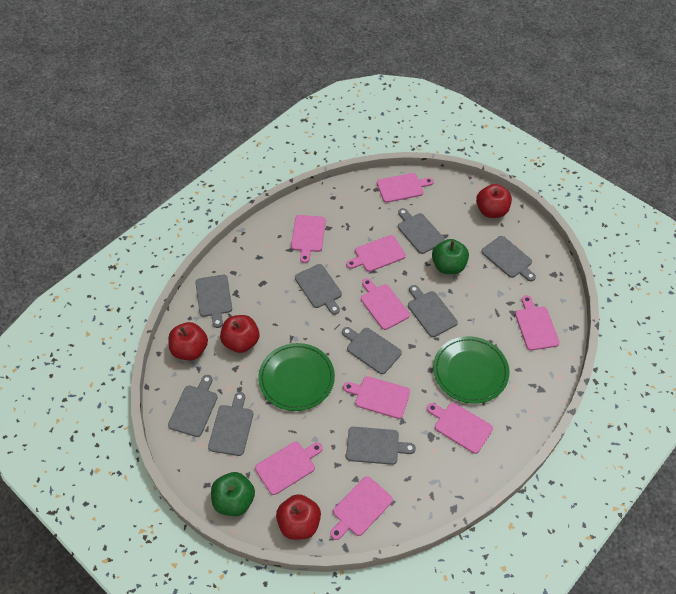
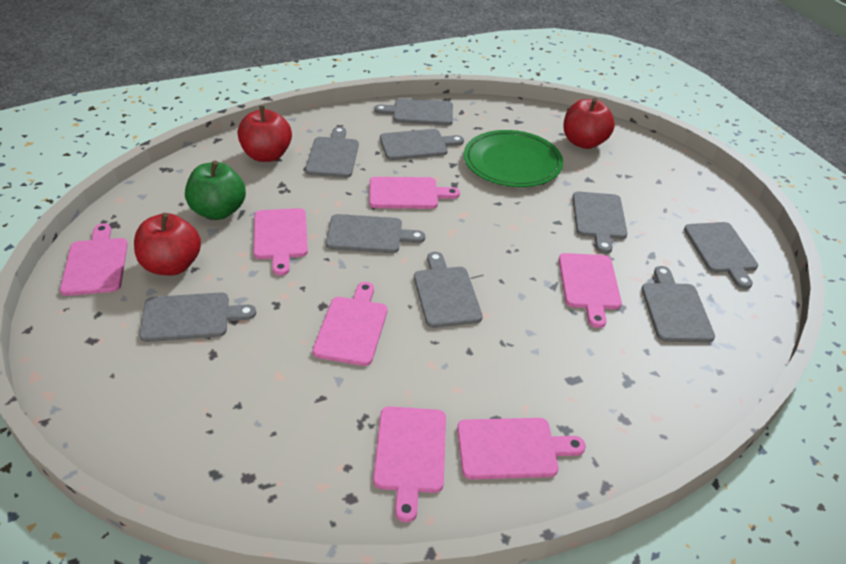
green apple: 2 -> 1
green plate: 2 -> 1
pink cutting board: 9 -> 7
red apple: 4 -> 3

